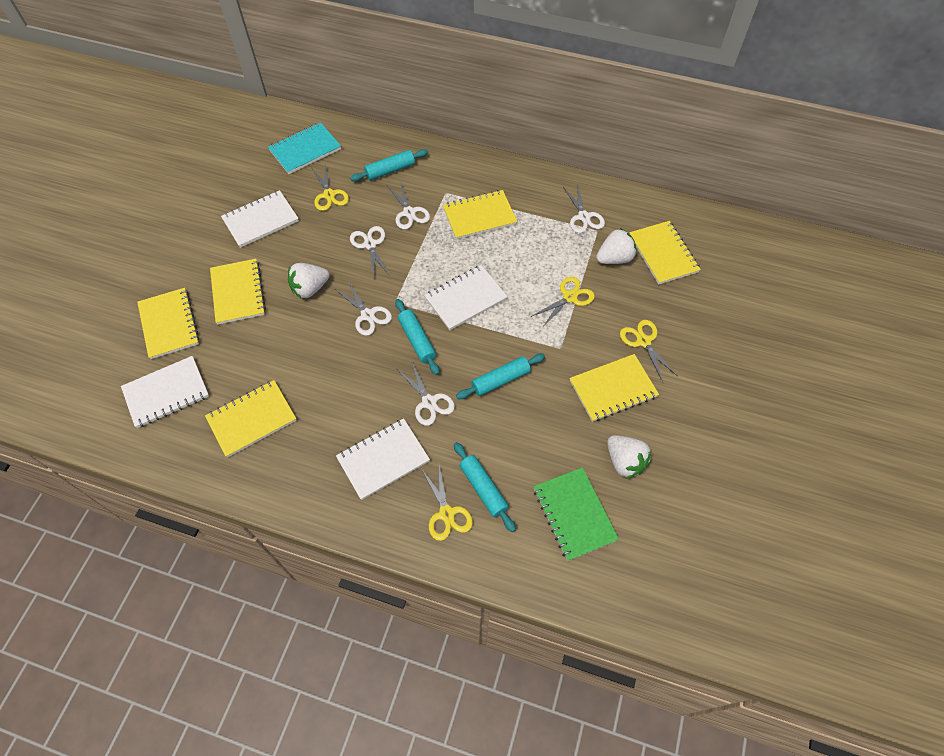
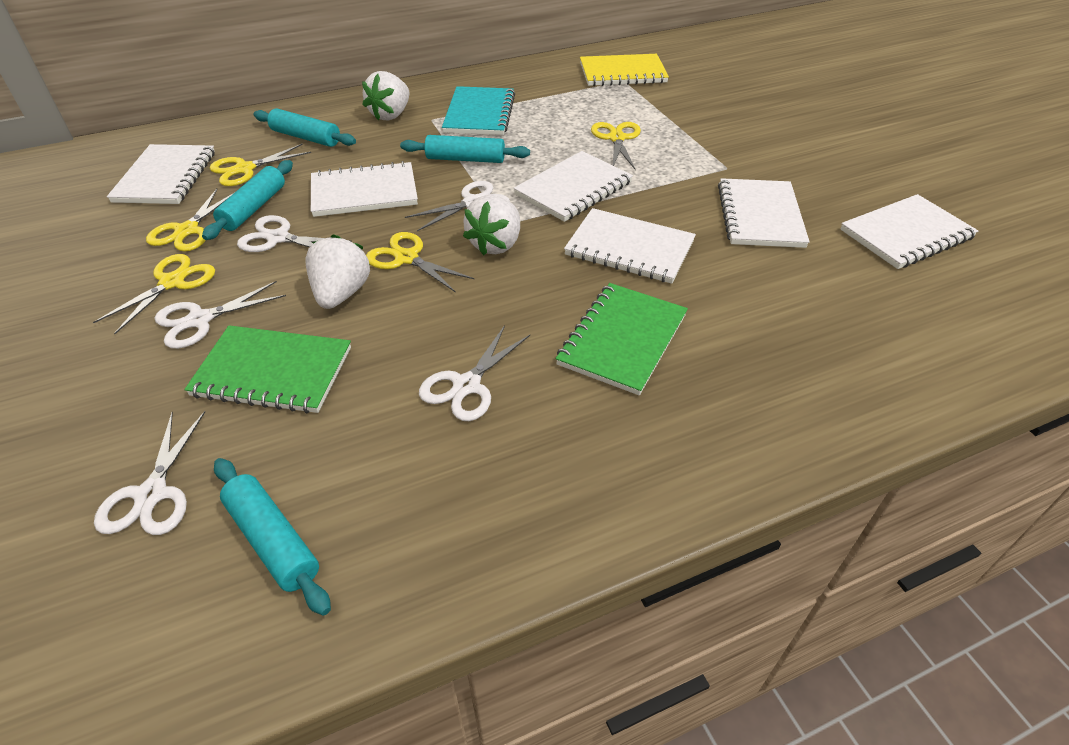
green notebook: 1 -> 2
white notebook: 4 -> 6
yellow notebook: 6 -> 1
yellow scissors: 4 -> 5

